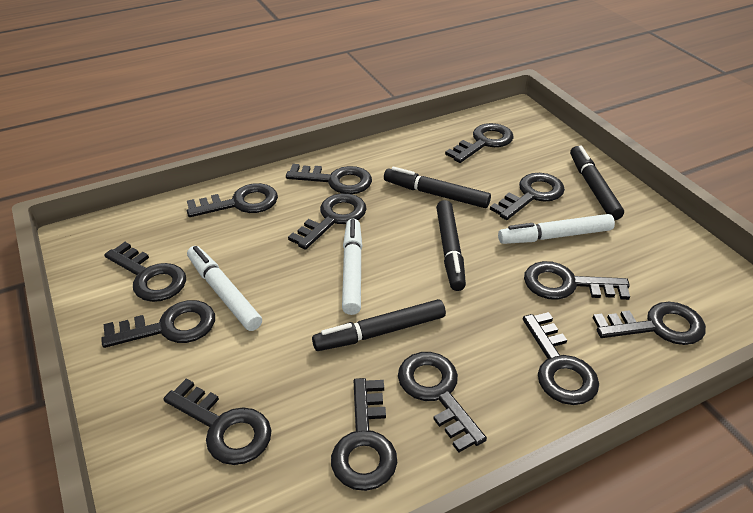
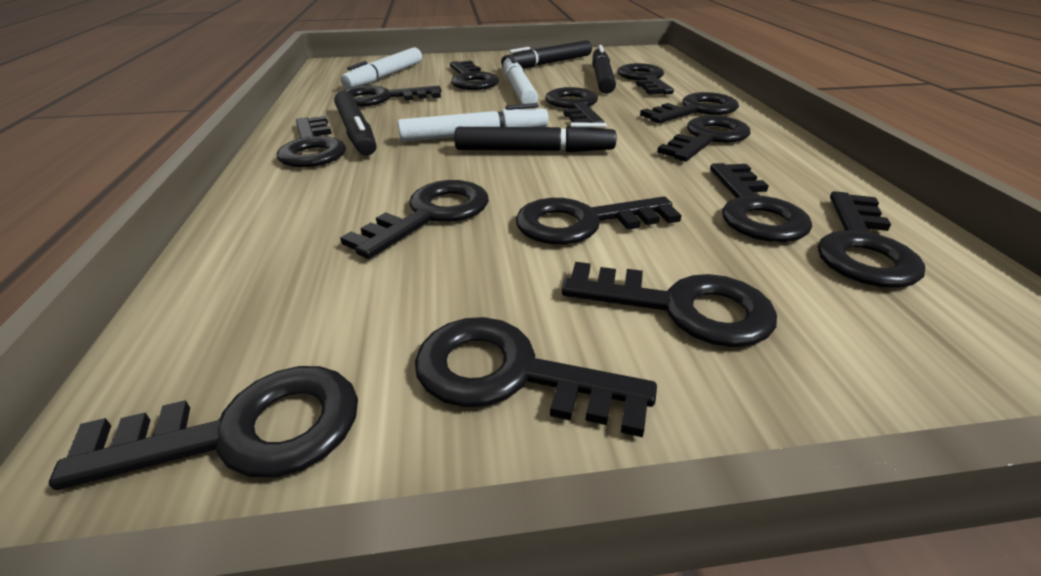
black key: 13 -> 14

